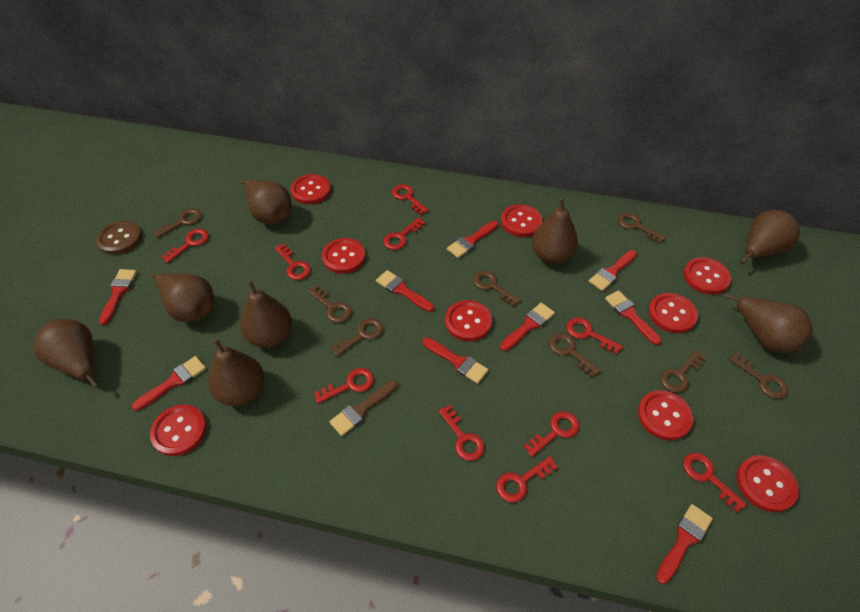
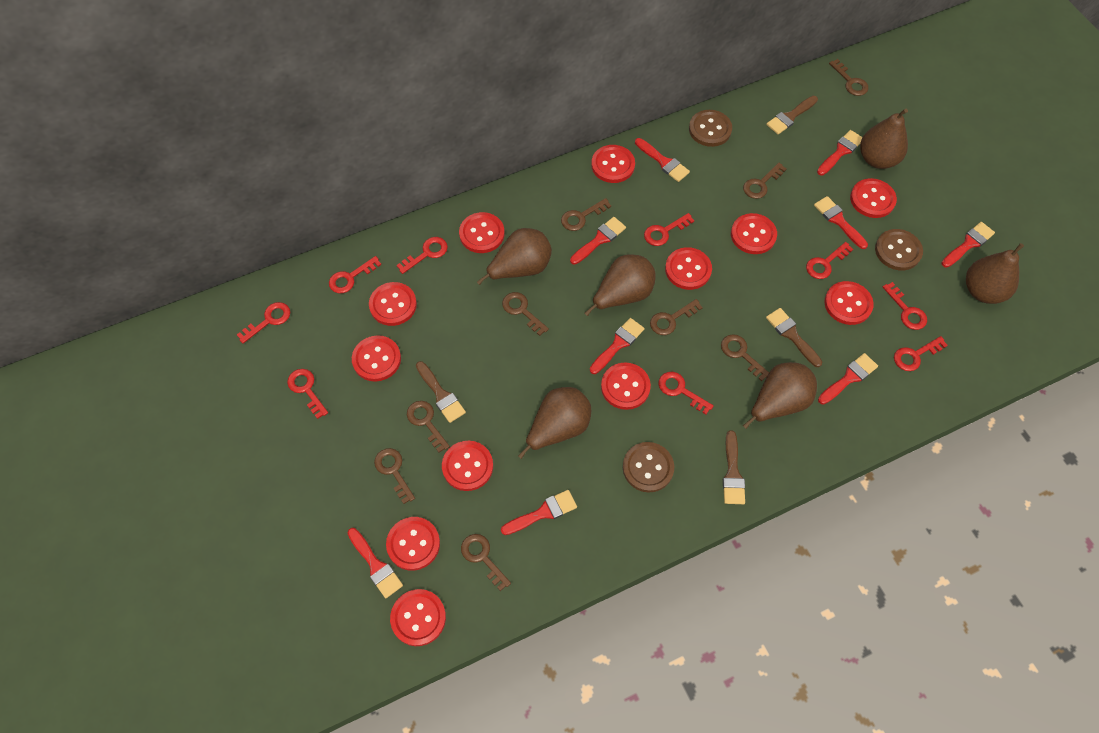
brown brush: 1 -> 4
brown button: 1 -> 3
brown key: 8 -> 9
brown pear: 8 -> 6
red button: 9 -> 12
red key: 10 -> 9

